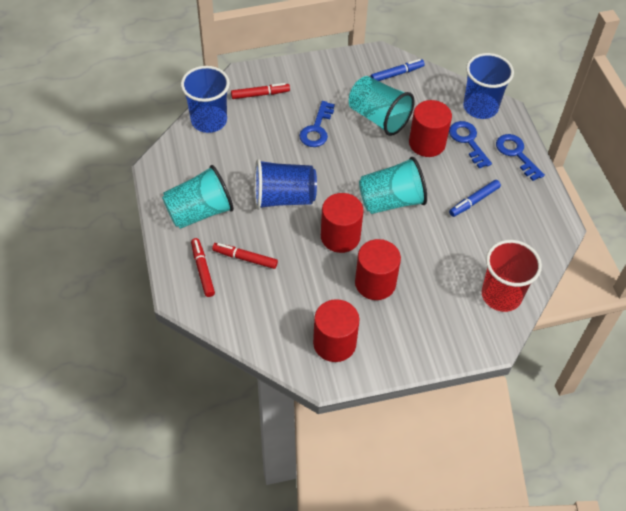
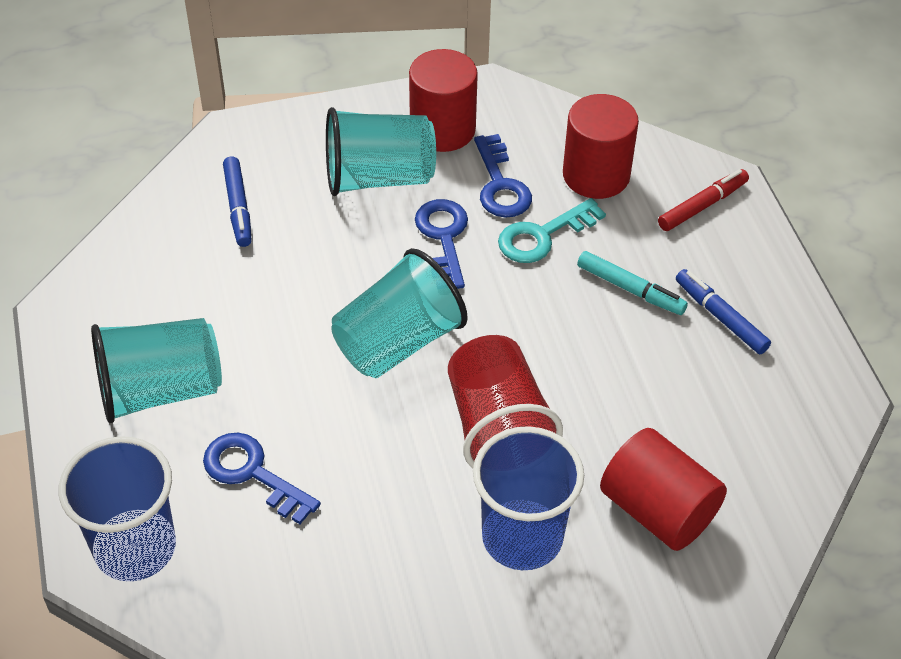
blue cup: 3 -> 2
red cylinder: 4 -> 3
red marker: 3 -> 1
turquoise key: 0 -> 1
turquoise marker: 0 -> 1

